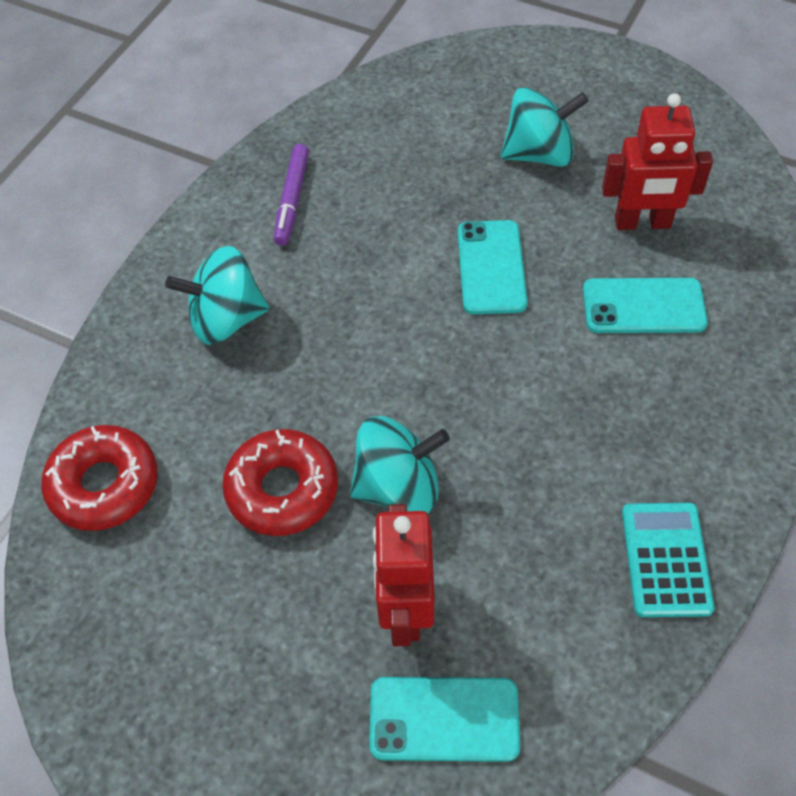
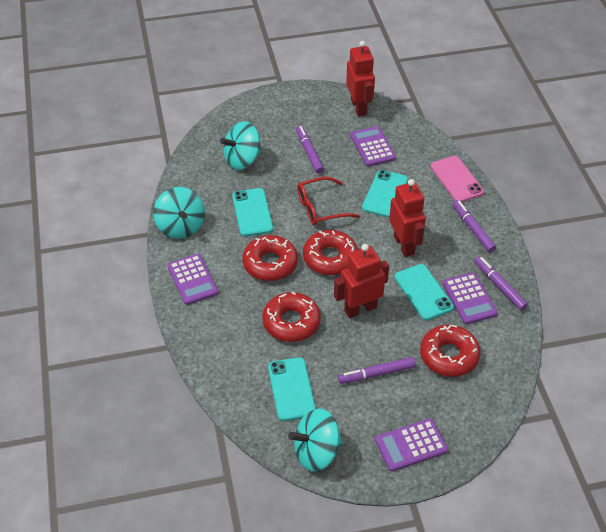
pink phone: 0 -> 1
purple calculator: 0 -> 4
purple marker: 1 -> 4
red donut: 2 -> 4
red glasses: 0 -> 1
red robot: 2 -> 3
turquoise calculator: 1 -> 0
turquoise phone: 3 -> 4

